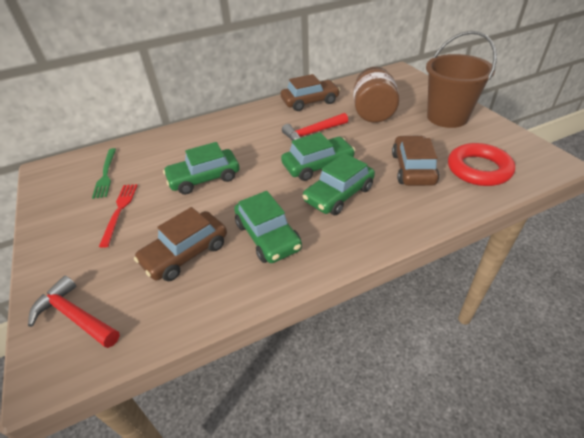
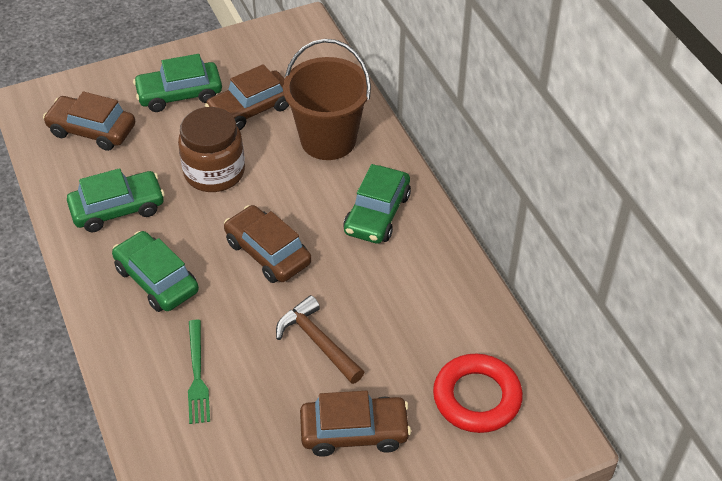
brown car: 3 -> 4
brown hammer: 0 -> 1
red fork: 1 -> 0
red hammer: 2 -> 0

